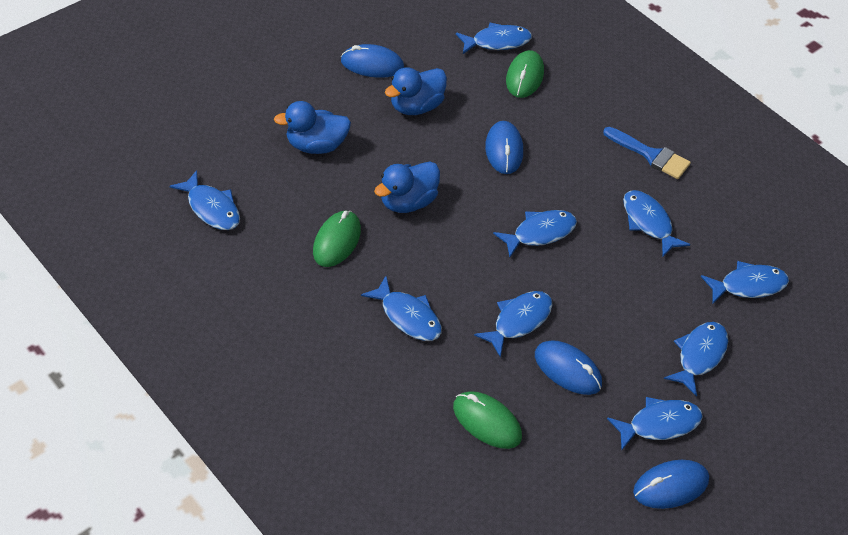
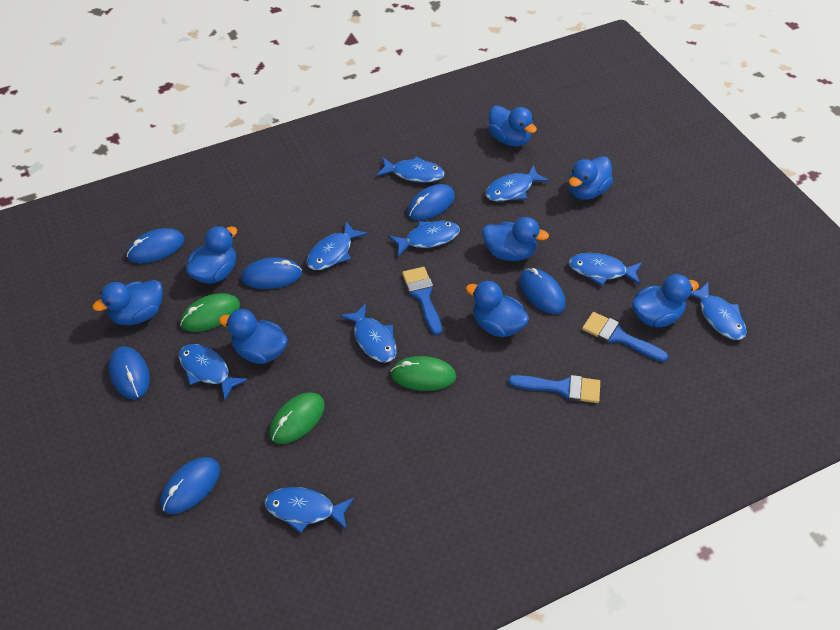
blue brush: 1 -> 3
blue duck: 3 -> 8
blue mouse: 4 -> 6

